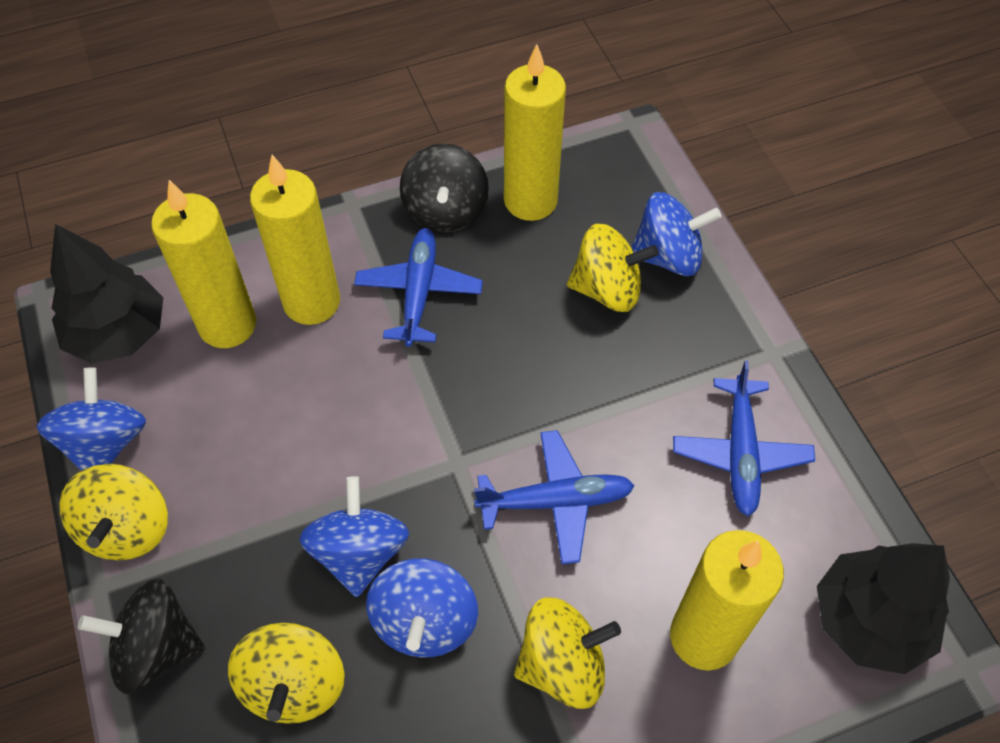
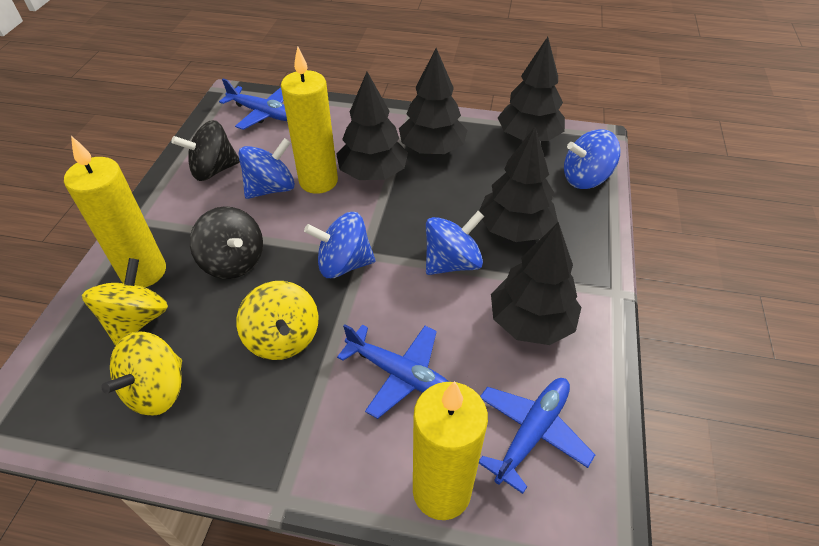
black tree: 2 -> 5
yellow candle: 4 -> 3
yellow spinning top: 4 -> 3

